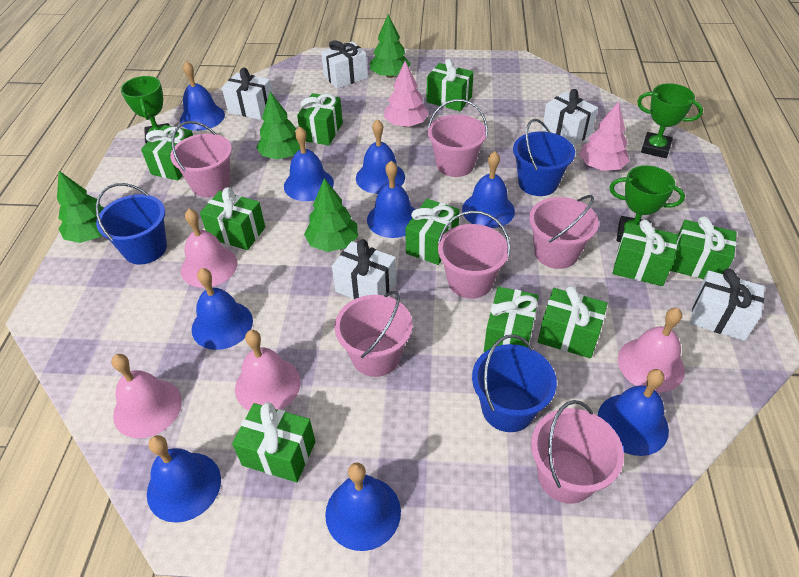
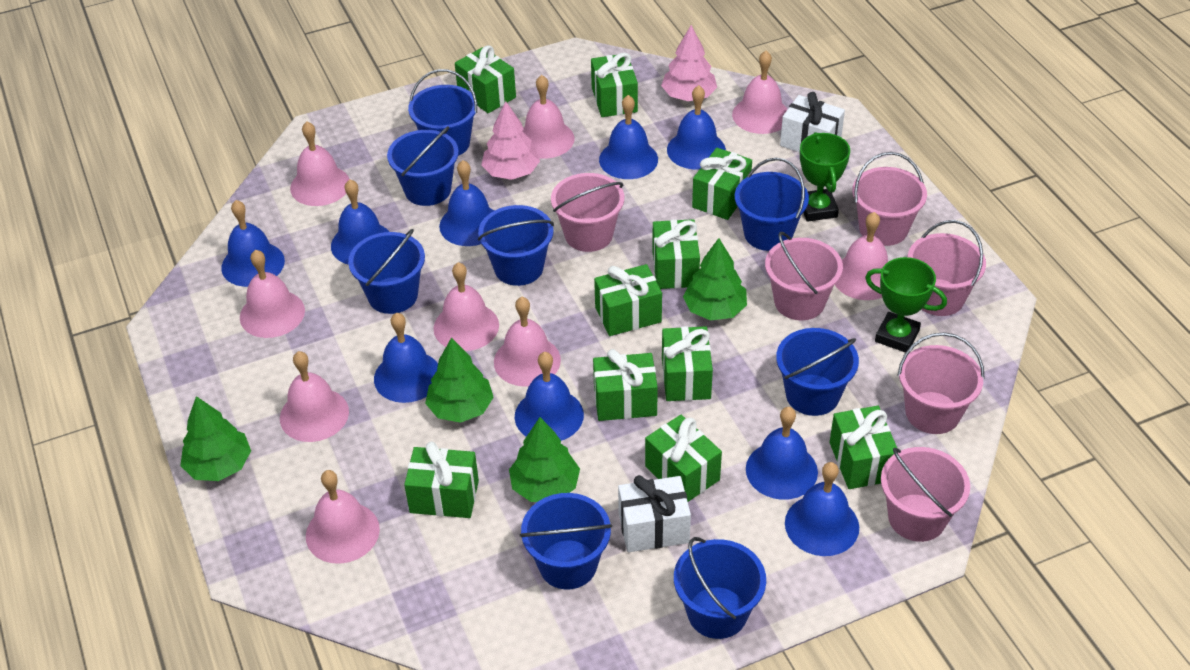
blue bucket: 3 -> 8
green trophy: 3 -> 2
pink bell: 4 -> 9
white gift: 5 -> 2

